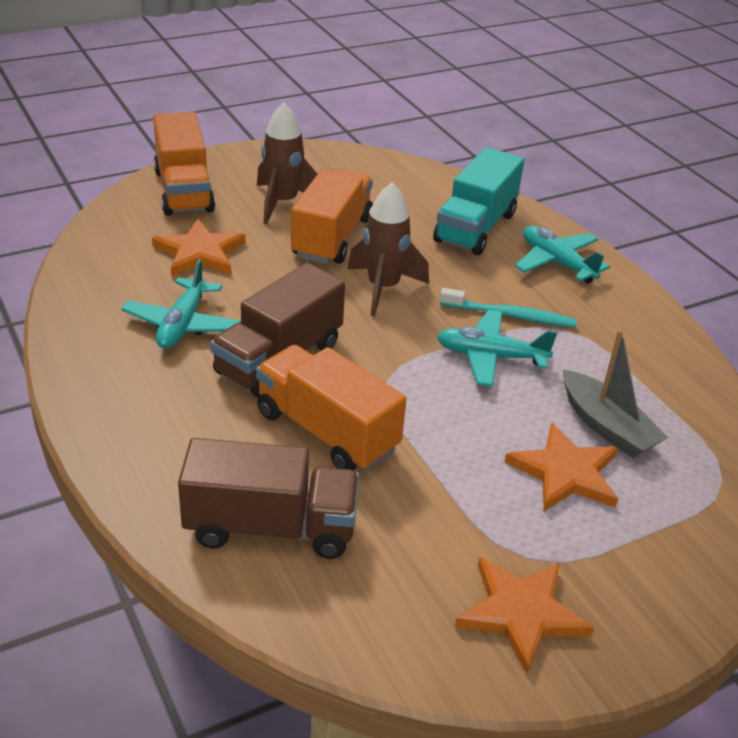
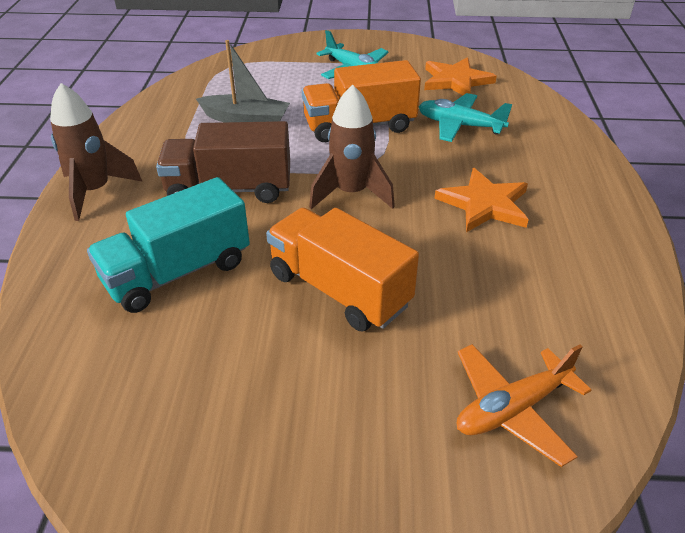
brown truck: 2 -> 1
orange plane: 0 -> 1
orange star: 3 -> 2
orange truck: 3 -> 2
turquoise plane: 3 -> 2
turquoise toothbrush: 1 -> 0

